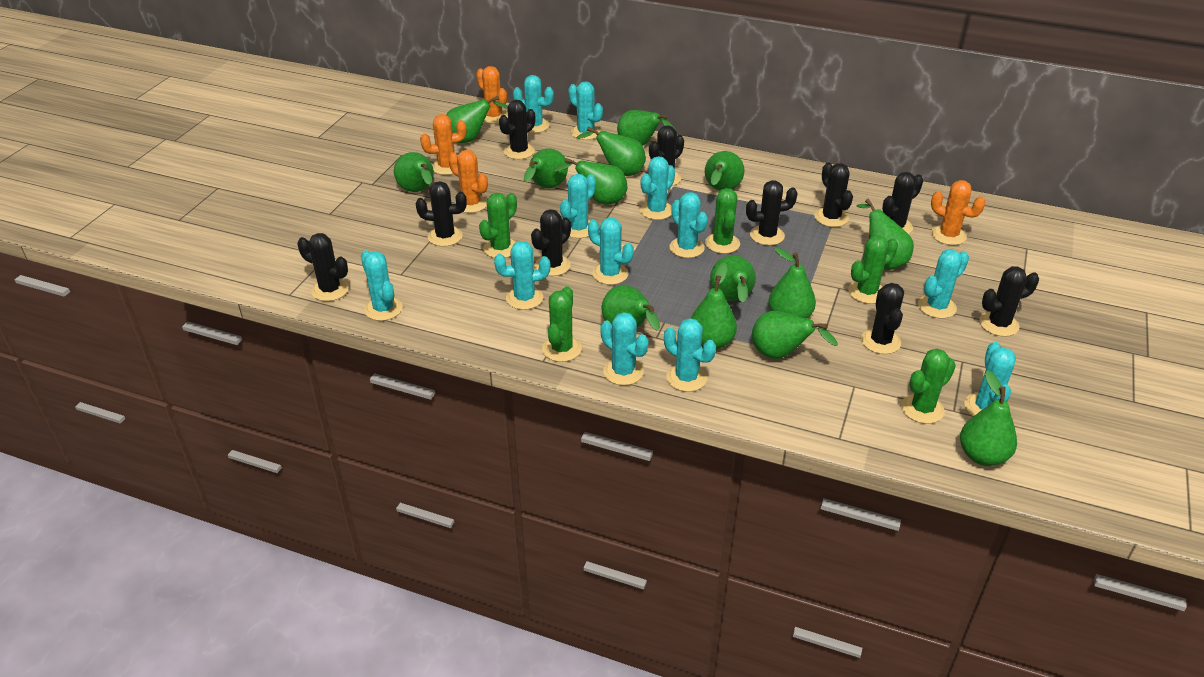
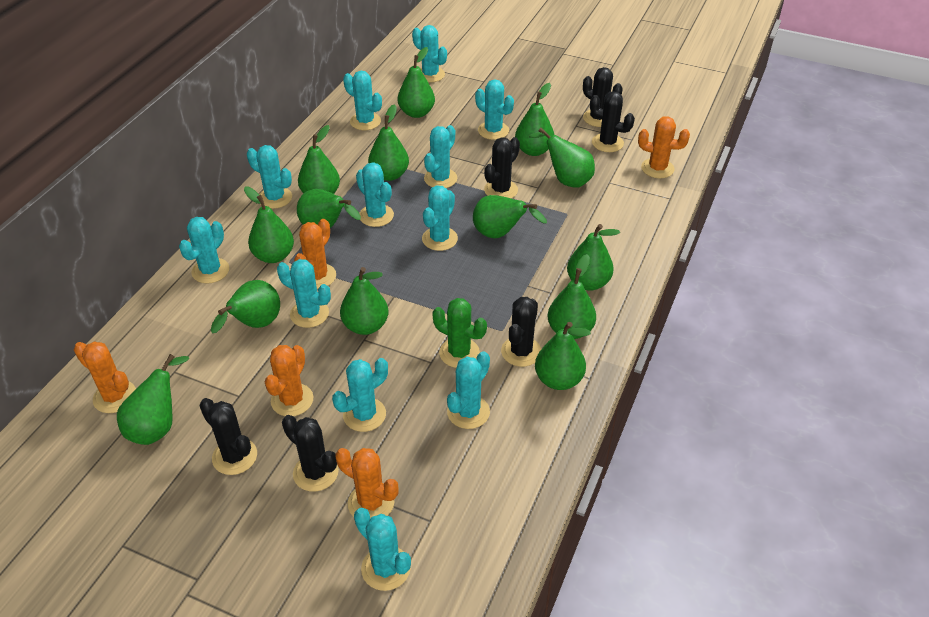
black cactus: 10 -> 6
green cactus: 5 -> 1
orange cactus: 4 -> 5

